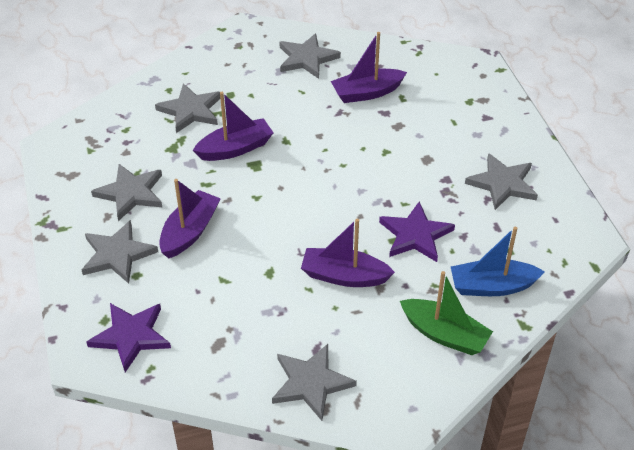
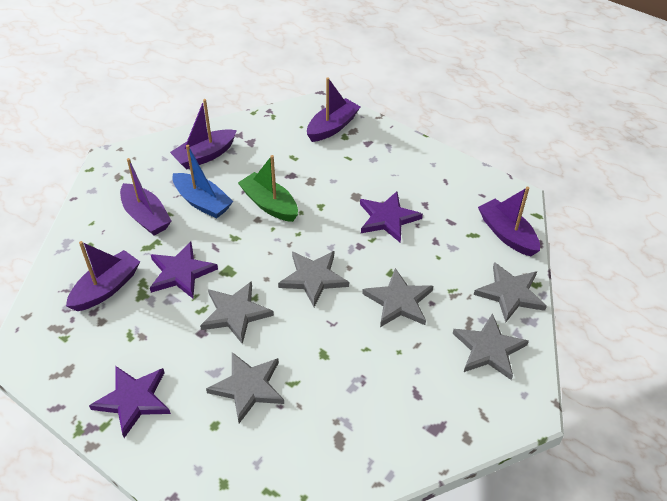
purple boat: 4 -> 5
purple star: 2 -> 3

